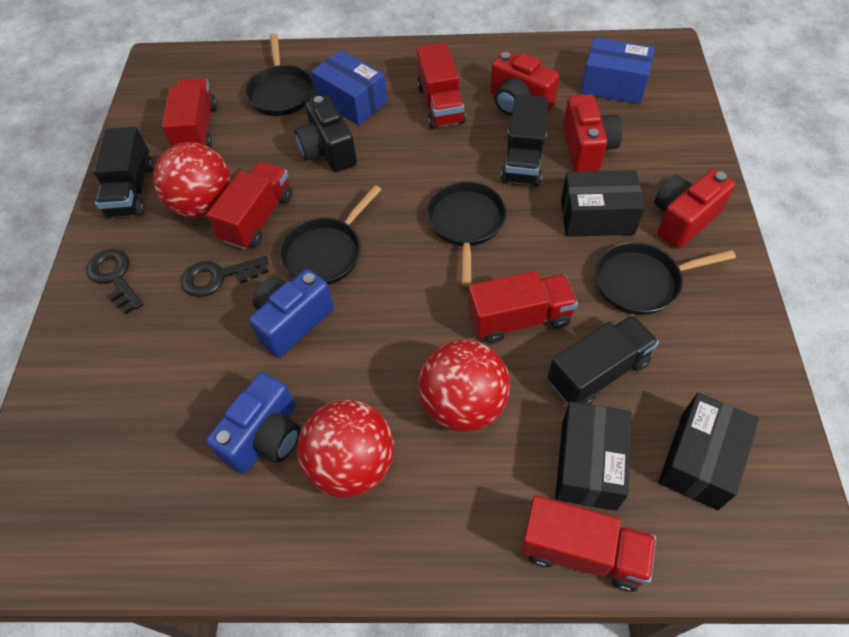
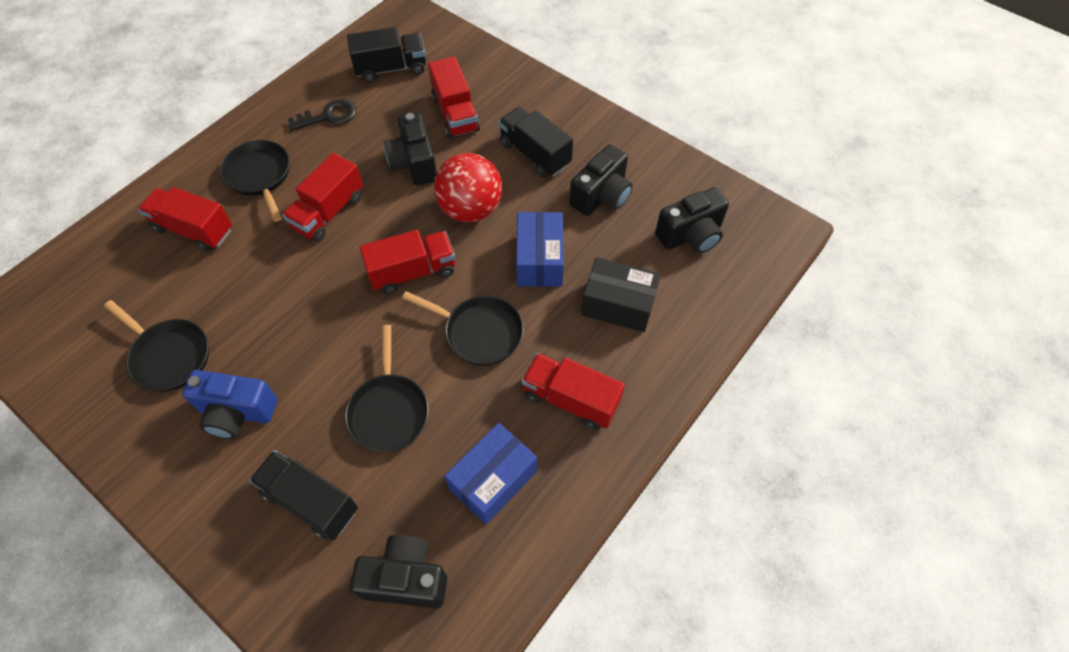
black box: 3 -> 1
black camera: 1 -> 4
black key: 2 -> 1
blue camera: 2 -> 1
red ball: 3 -> 1
red camera: 3 -> 0

